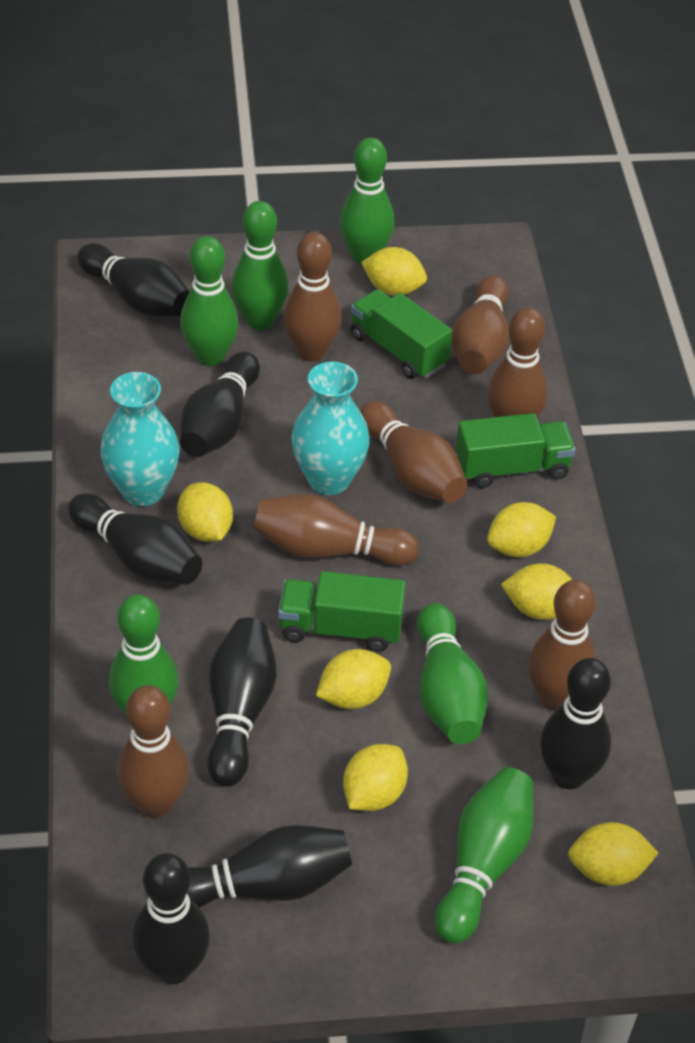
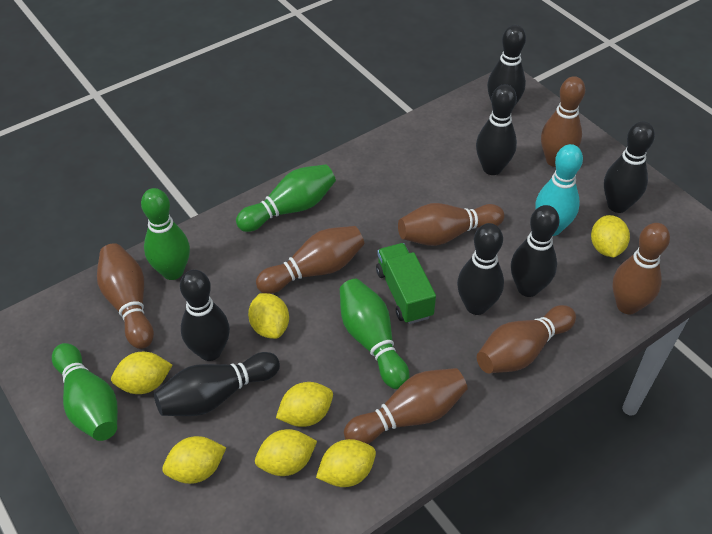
green bowling pin: 6 -> 4
green truck: 3 -> 1
turquoise bowling pin: 0 -> 1
turquoise vase: 2 -> 0

